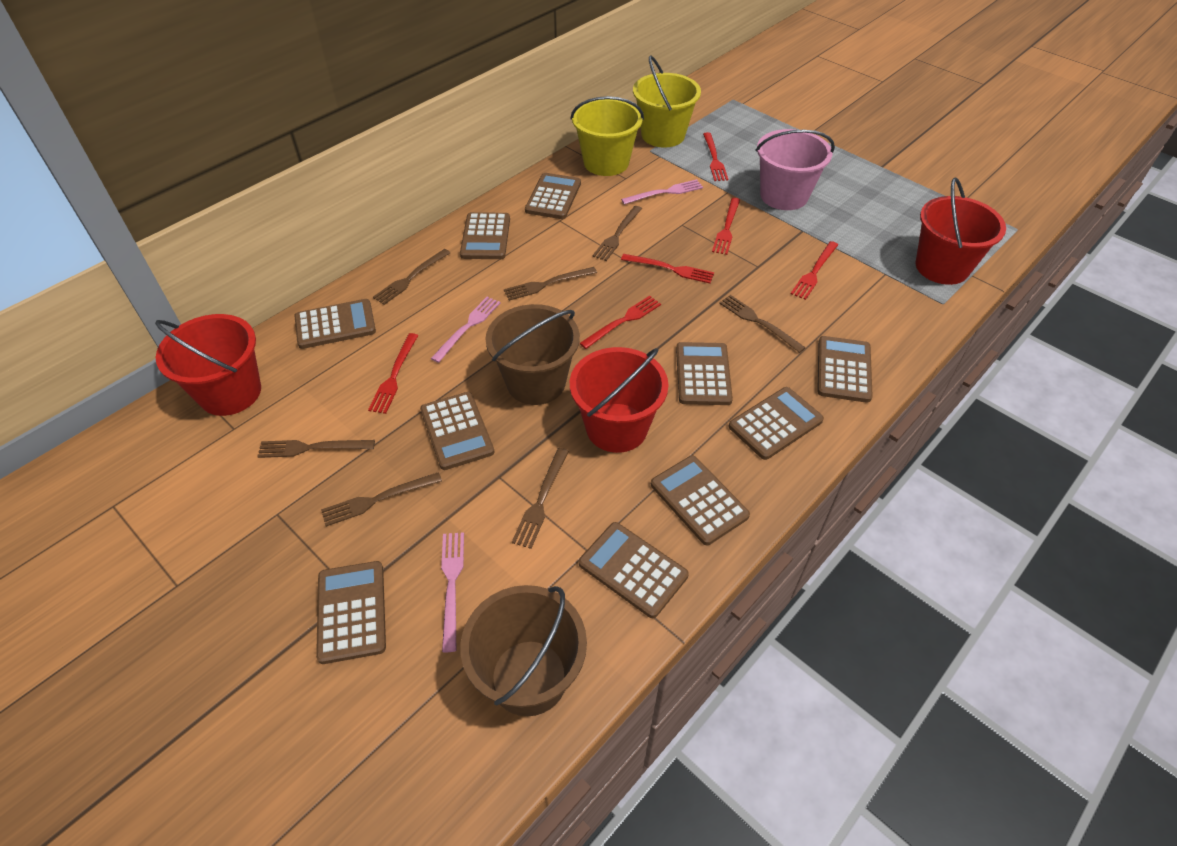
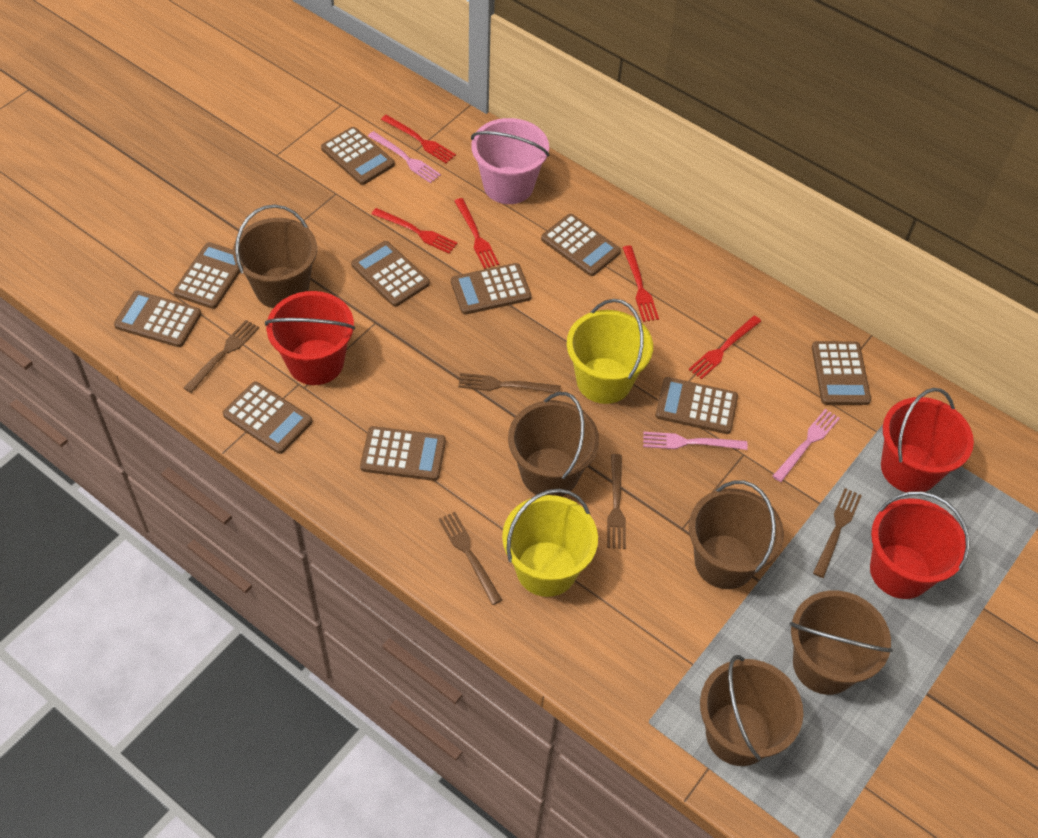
brown bucket: 2 -> 5
brown fork: 7 -> 5
red fork: 6 -> 5

